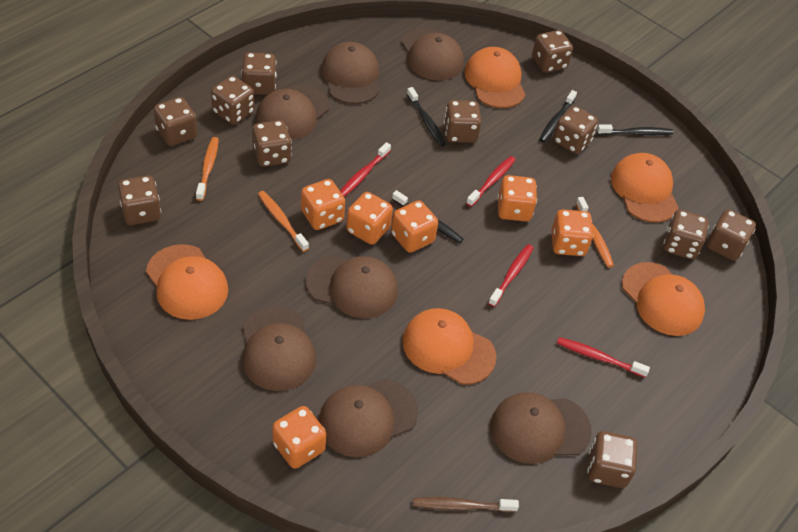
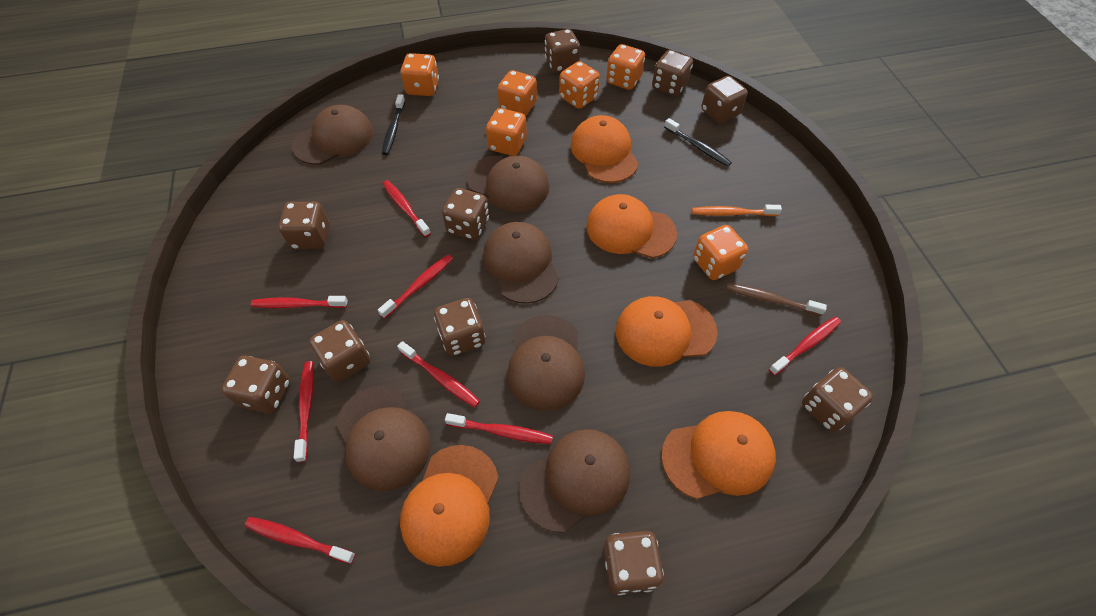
black toothbrush: 4 -> 2
brown cap: 7 -> 6
brown dice: 11 -> 10
orange toothbrush: 3 -> 1
red toothbrush: 4 -> 8

